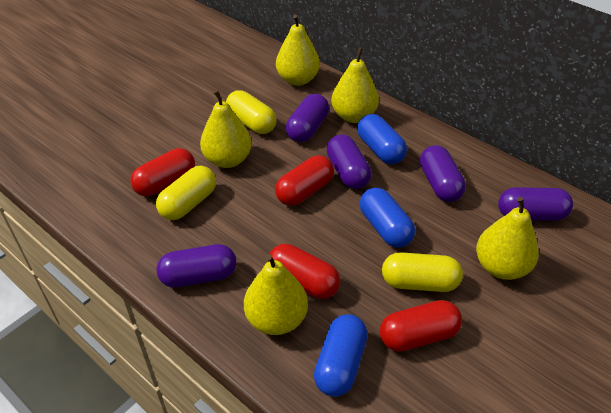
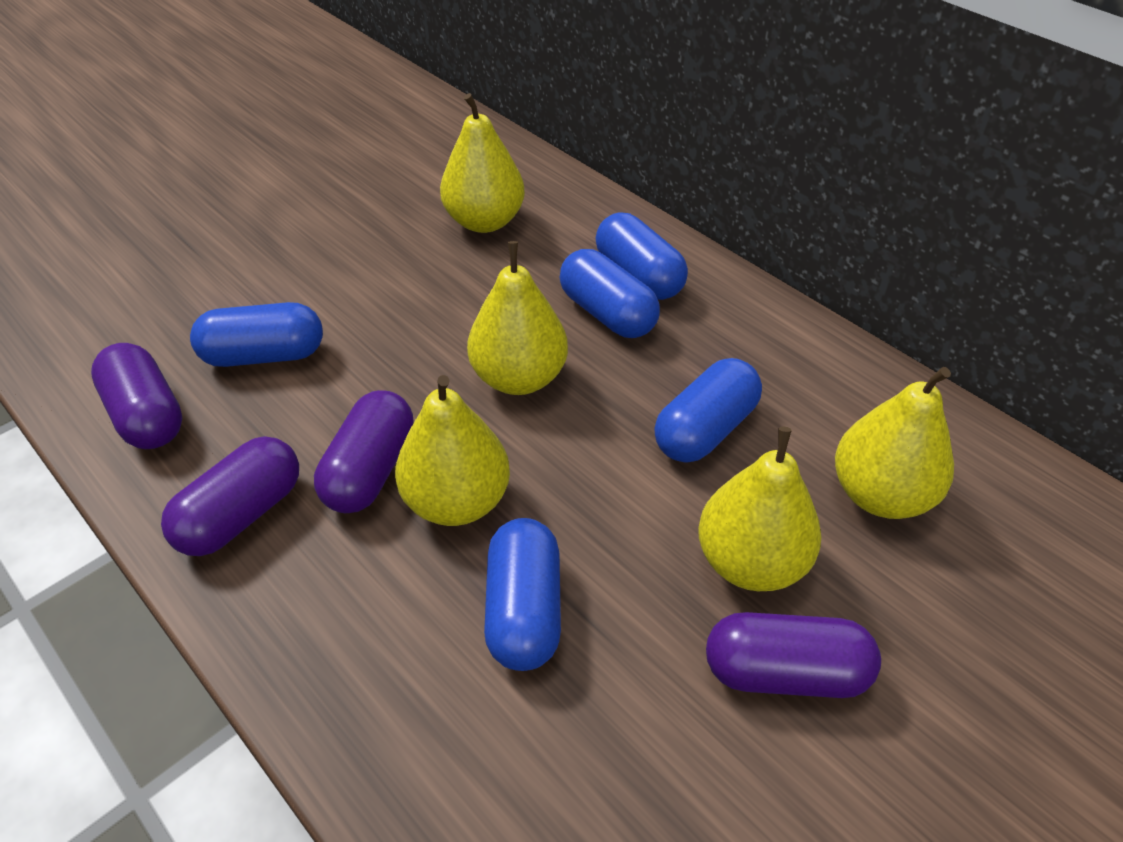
blue capsule: 3 -> 5
purple capsule: 5 -> 4
red capsule: 4 -> 0
yellow capsule: 3 -> 0

